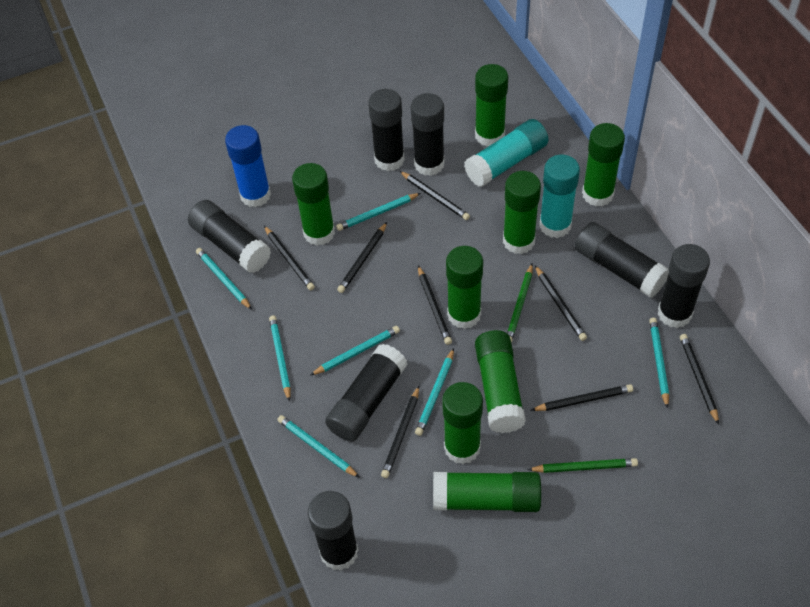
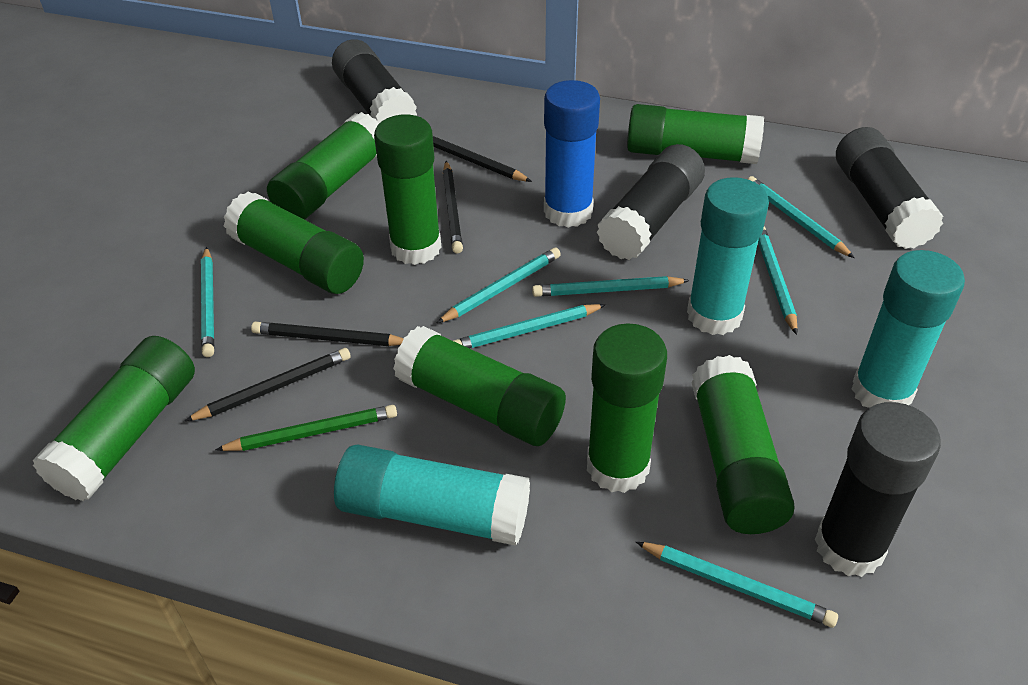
black glue stick: 7 -> 4
black pencil: 8 -> 4
green pencil: 2 -> 1
turquoise glue stick: 2 -> 3

